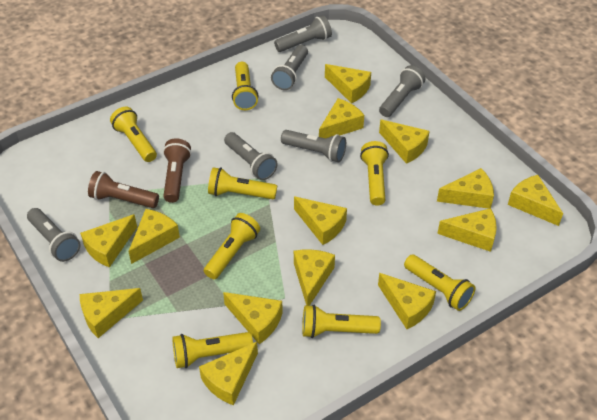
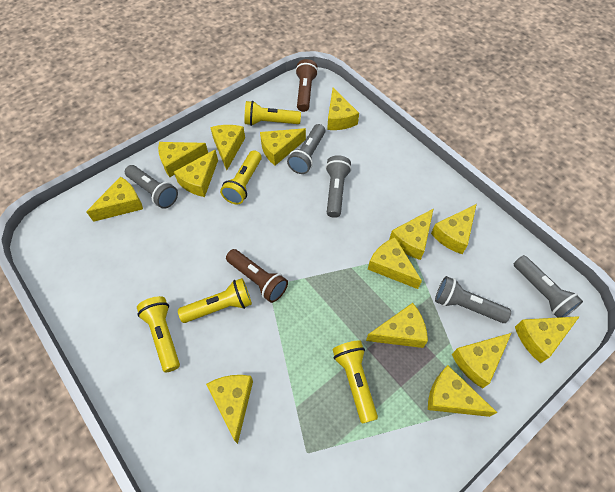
grey flashlight: 6 -> 5
yellow flashlight: 8 -> 5

